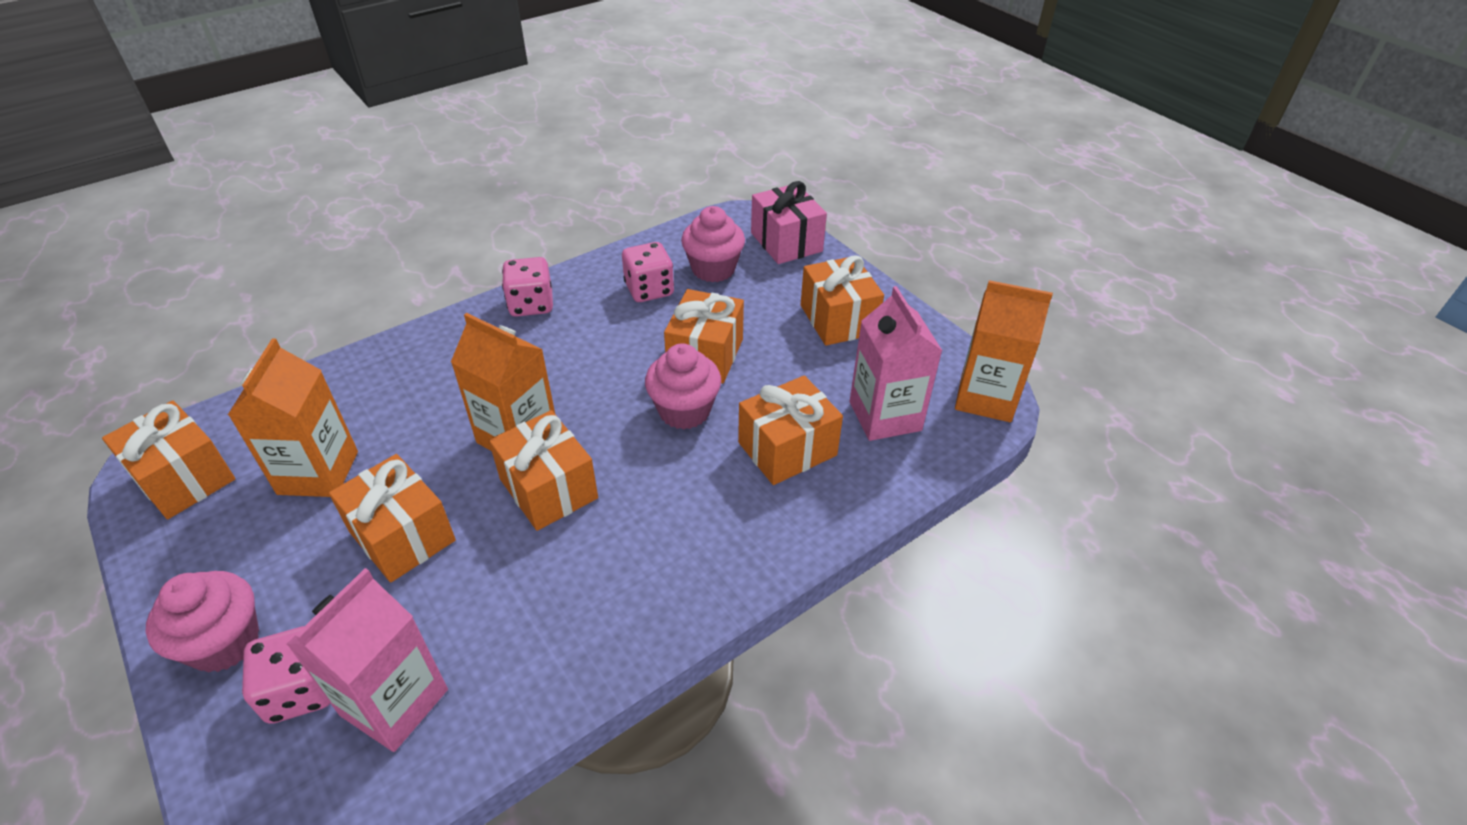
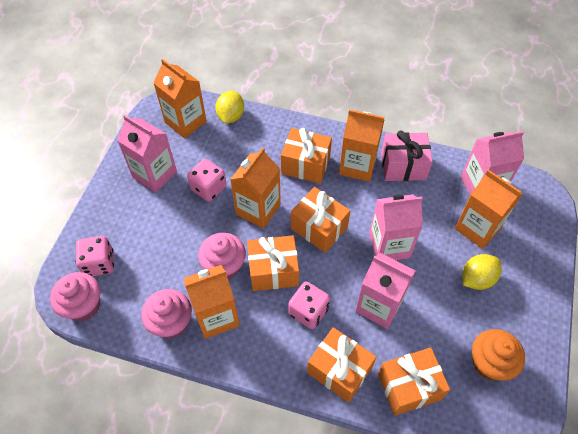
orange carton: 3 -> 5
orange cupcake: 0 -> 1
orange gift: 6 -> 5
pink carton: 2 -> 4
yellow lemon: 0 -> 2

